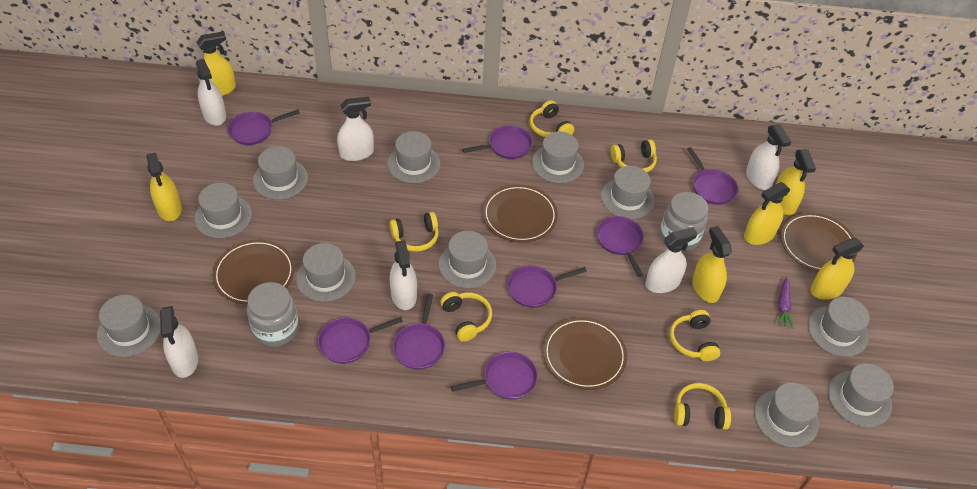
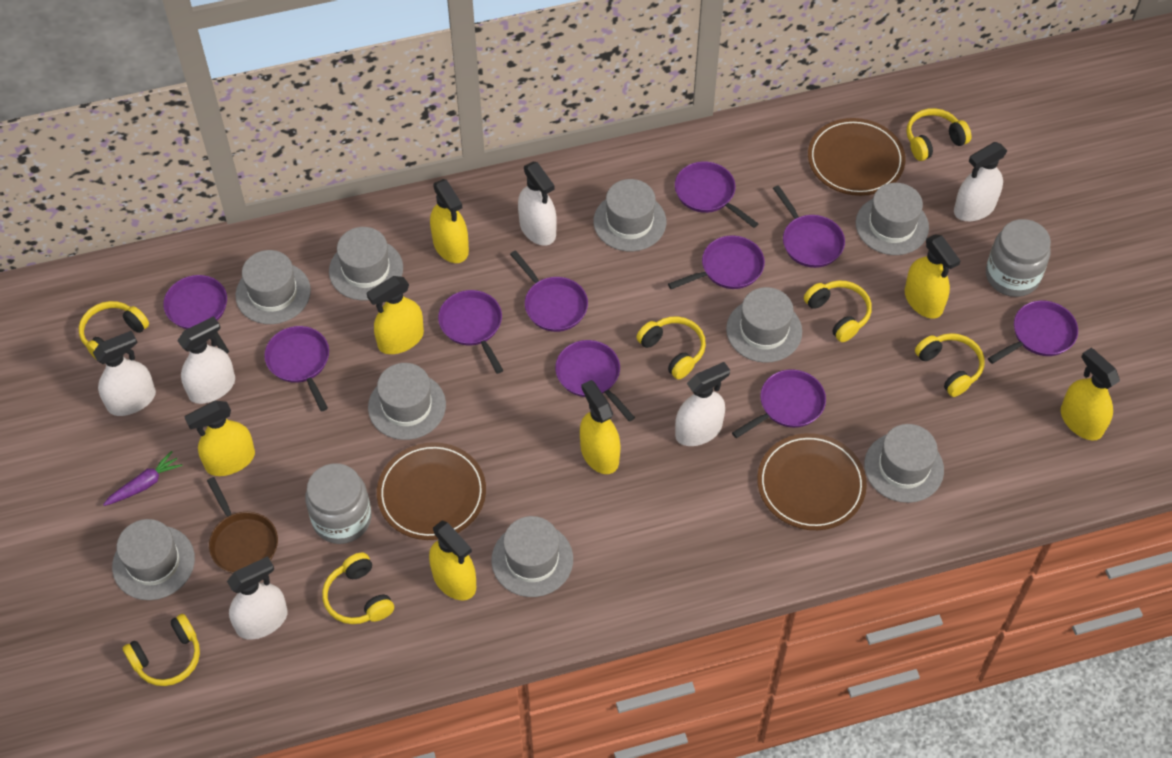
brown pan: 0 -> 1
brown plate: 4 -> 3
grey hat: 11 -> 9
purple pan: 8 -> 10
yellow headphones: 6 -> 7
yellow spray bottle: 6 -> 7

